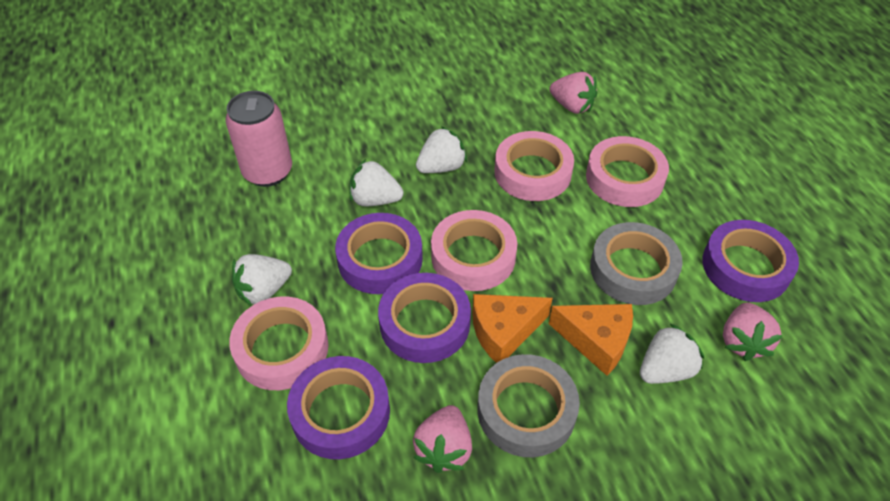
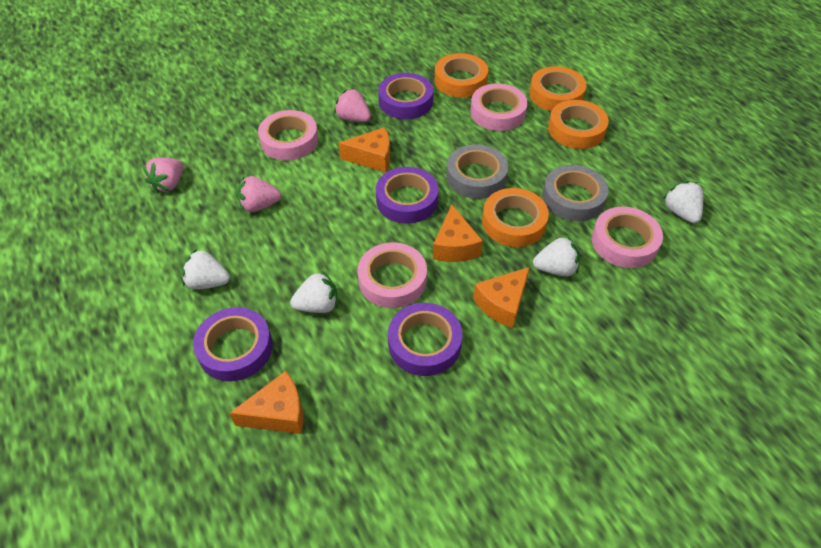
orange cheese: 2 -> 4
orange tape: 0 -> 4
pink can: 1 -> 0

